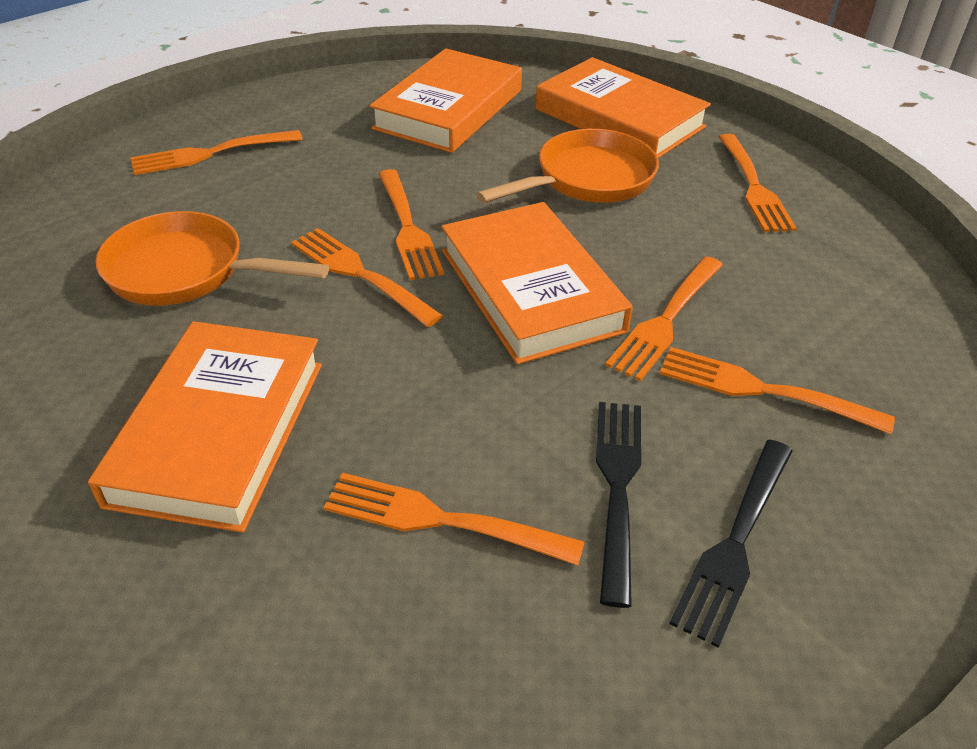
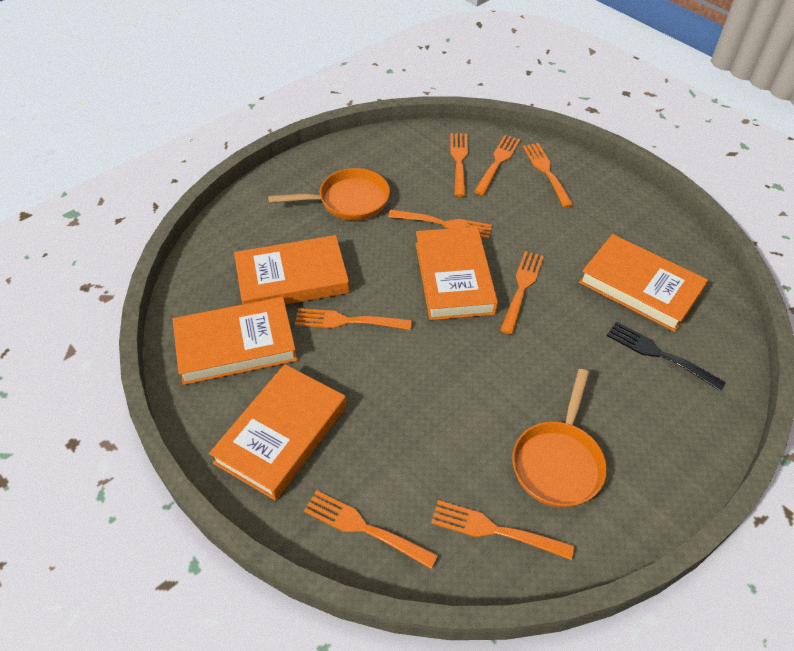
black fork: 2 -> 1
orange book: 4 -> 5
orange fork: 7 -> 8

